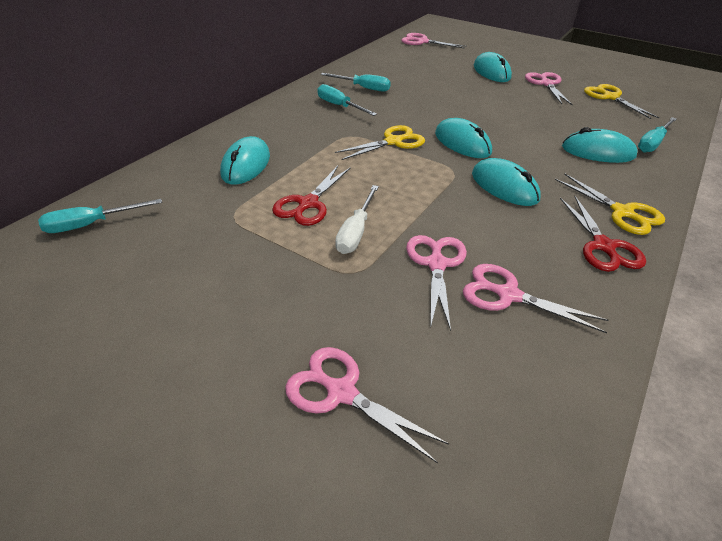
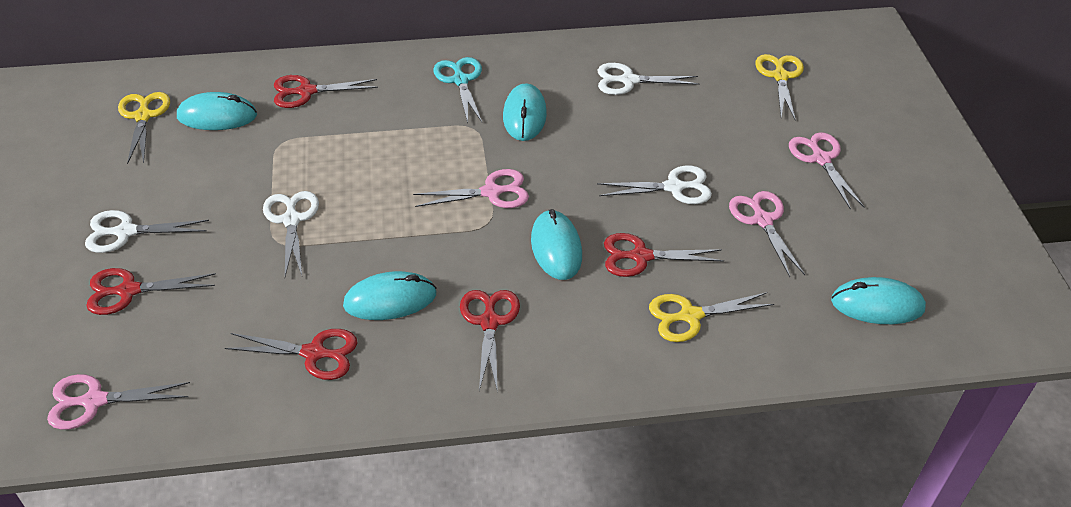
pink scissors: 5 -> 4
red scissors: 2 -> 5
turquoise scissors: 0 -> 1
turquoise screwdriver: 4 -> 0
white scissors: 0 -> 4
white screwdriver: 1 -> 0

